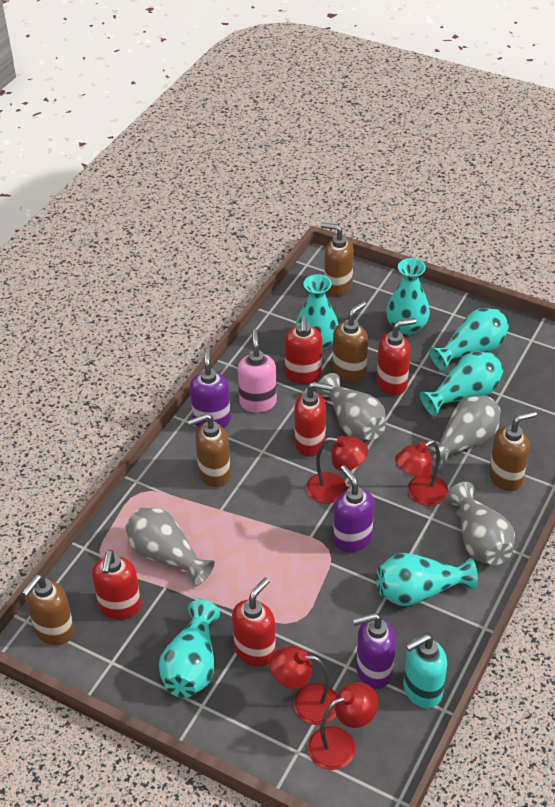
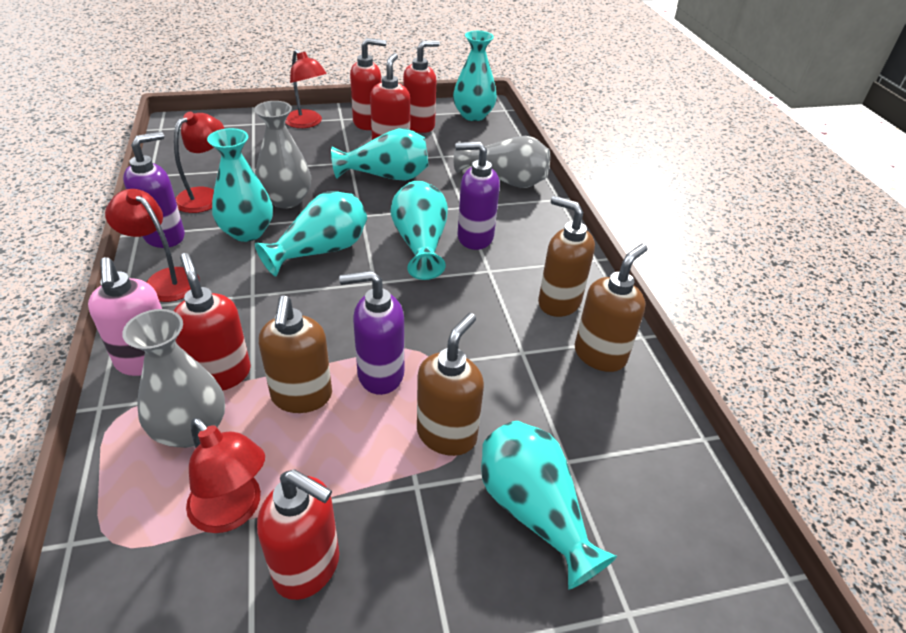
brown soap dispenser: 5 -> 4
grey vase: 4 -> 3
turquoise soap dispenser: 1 -> 0

